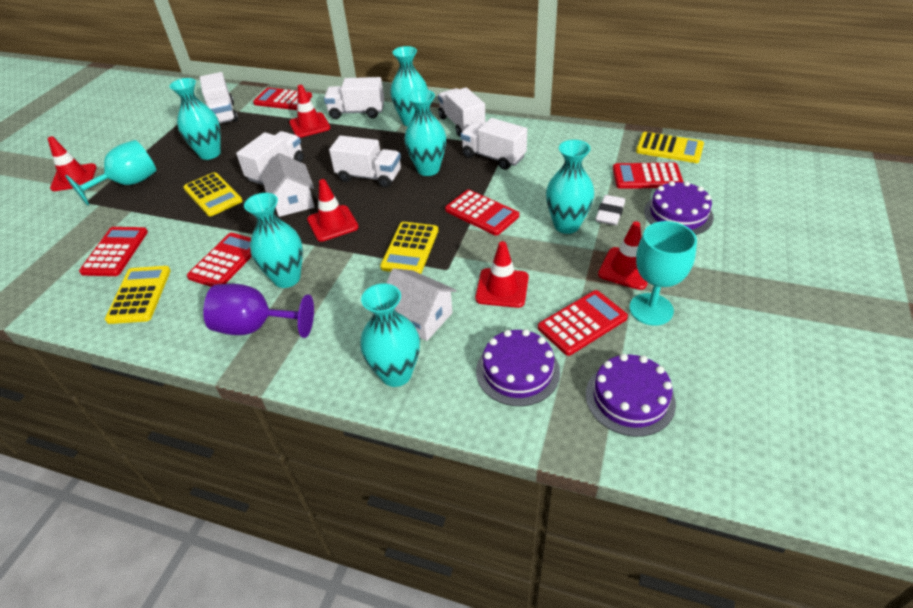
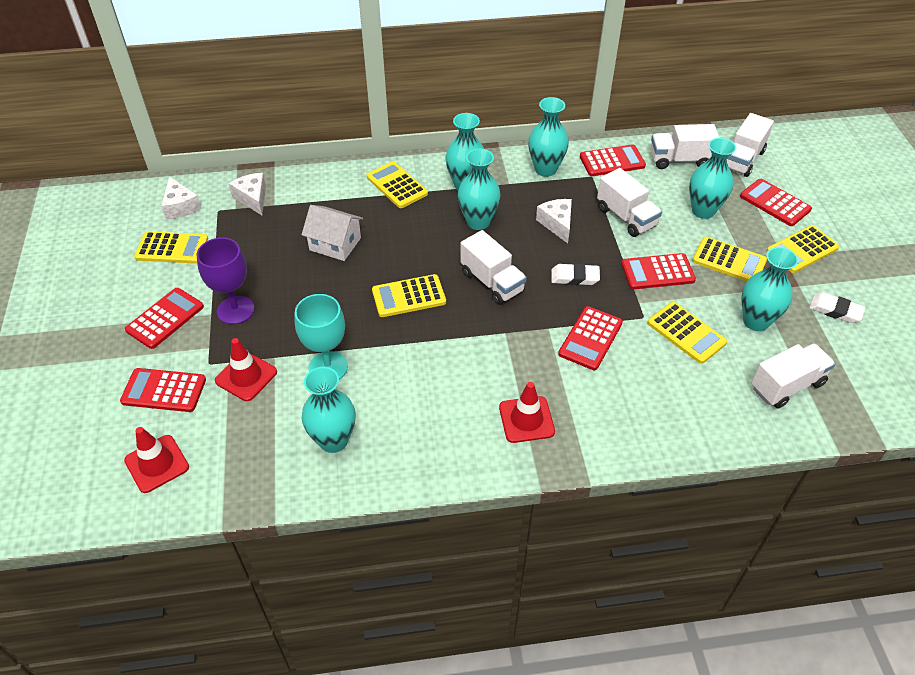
purple cake: 3 -> 0
red traffic cone: 5 -> 3
turquoise goblet: 2 -> 1
white cheese: 0 -> 3
white eraser: 1 -> 2
white house: 2 -> 1
white truck: 6 -> 5
yellow calculator: 4 -> 6

